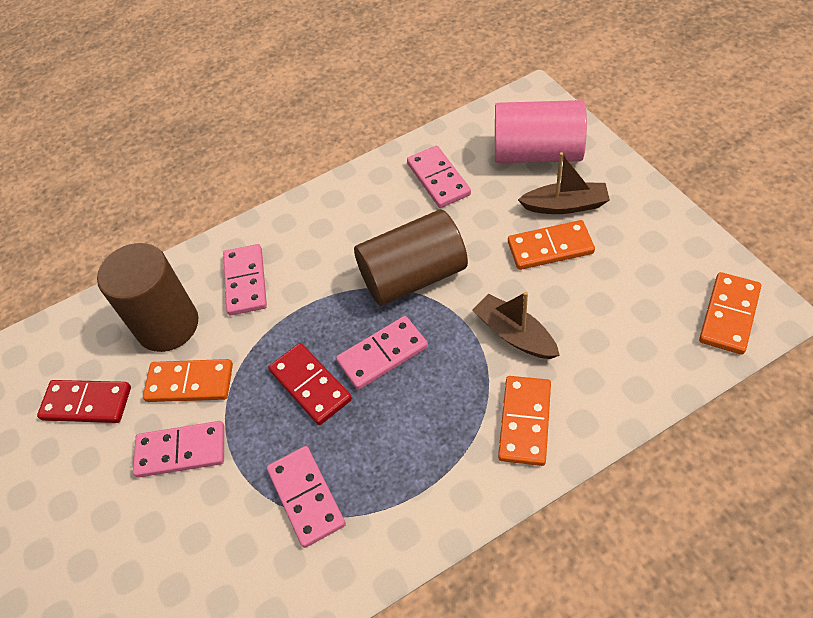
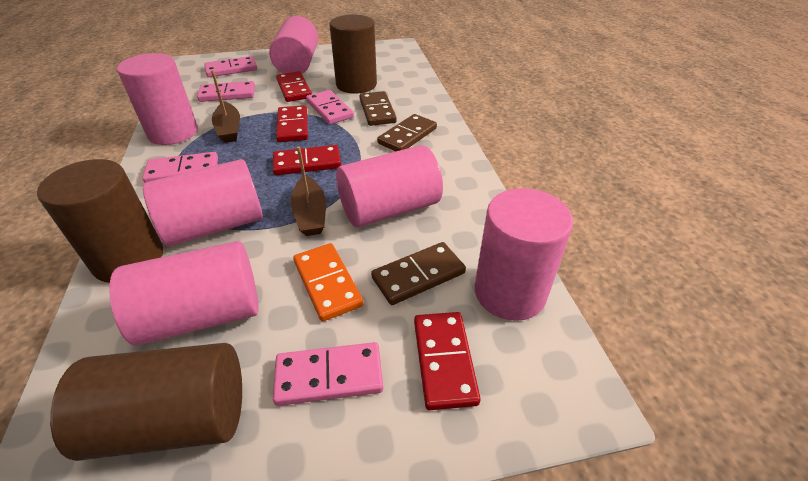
brown cylinder: 2 -> 3
brown domino: 0 -> 3
orange domino: 4 -> 1
pink cylinder: 1 -> 6
red domino: 2 -> 4

